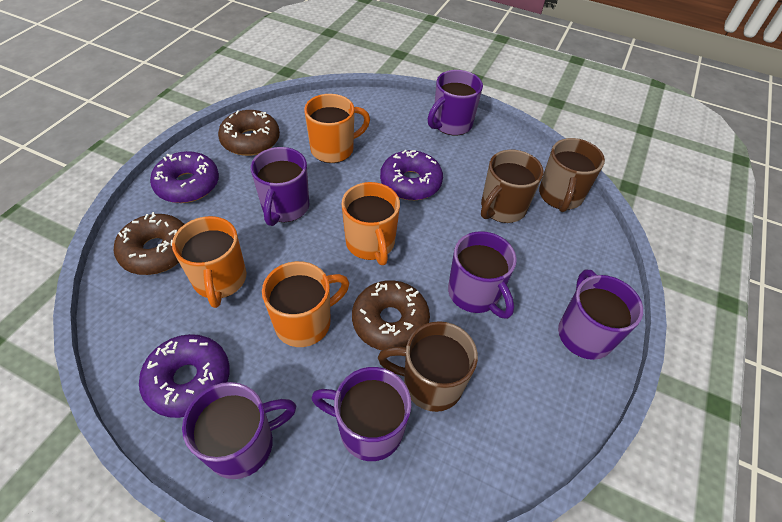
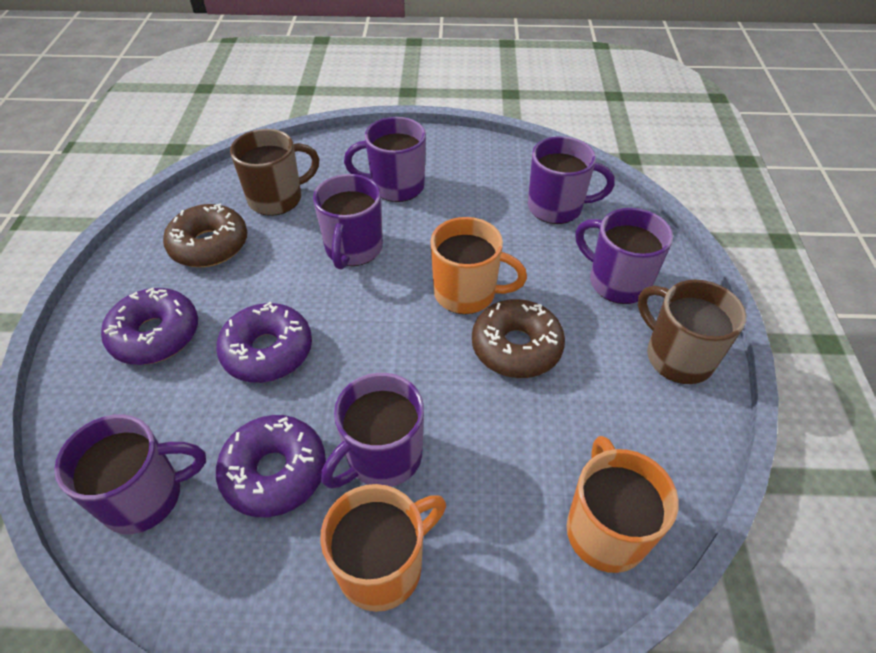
brown donut: 3 -> 2
brown mug: 3 -> 2
orange mug: 4 -> 3

